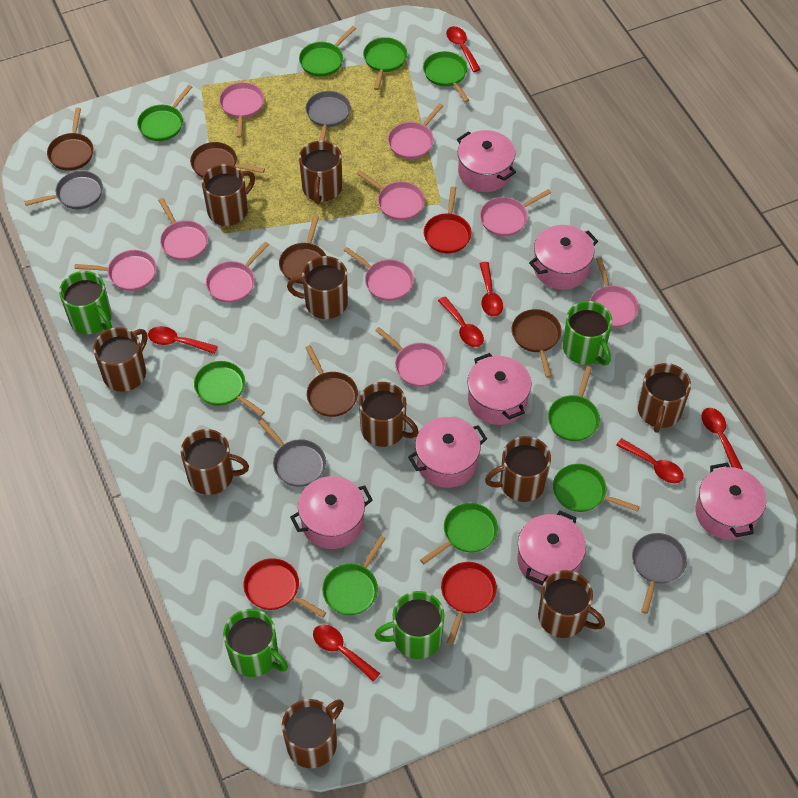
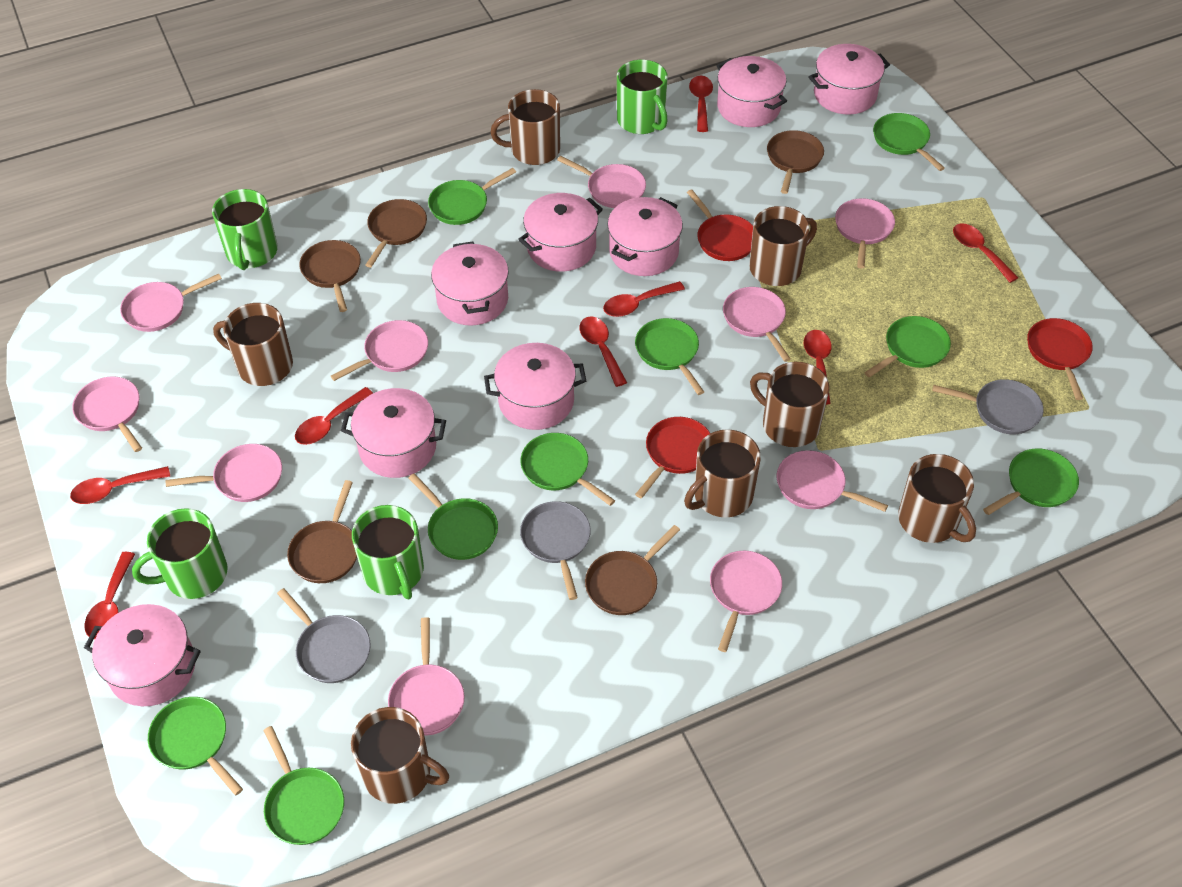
brown mug: 10 -> 7
grey pan: 4 -> 3
pink pot: 7 -> 8
red spoon: 7 -> 8

